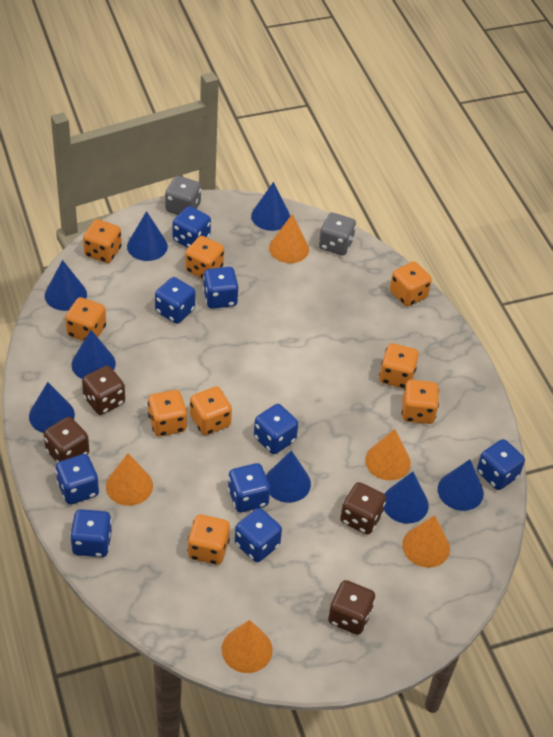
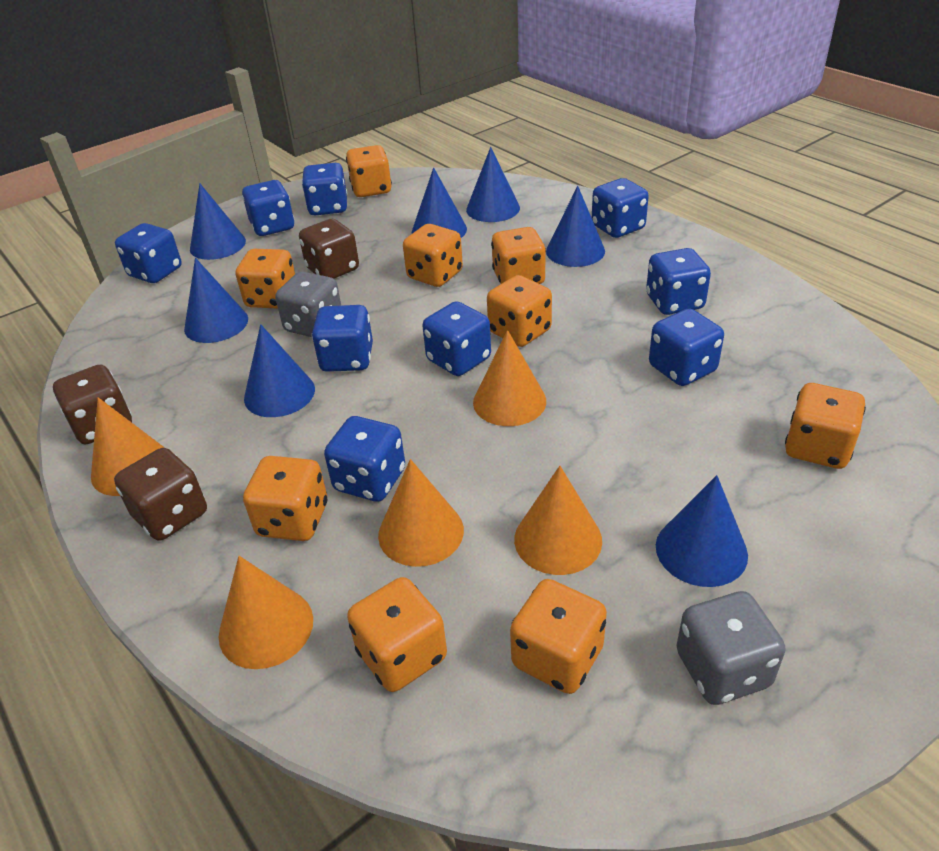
blue cone: 8 -> 7
brown dice: 4 -> 3

